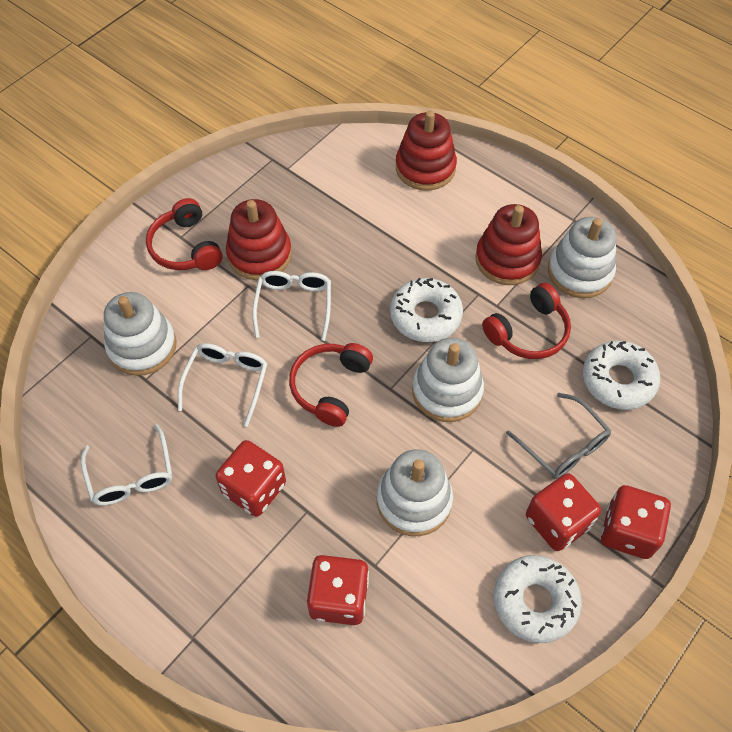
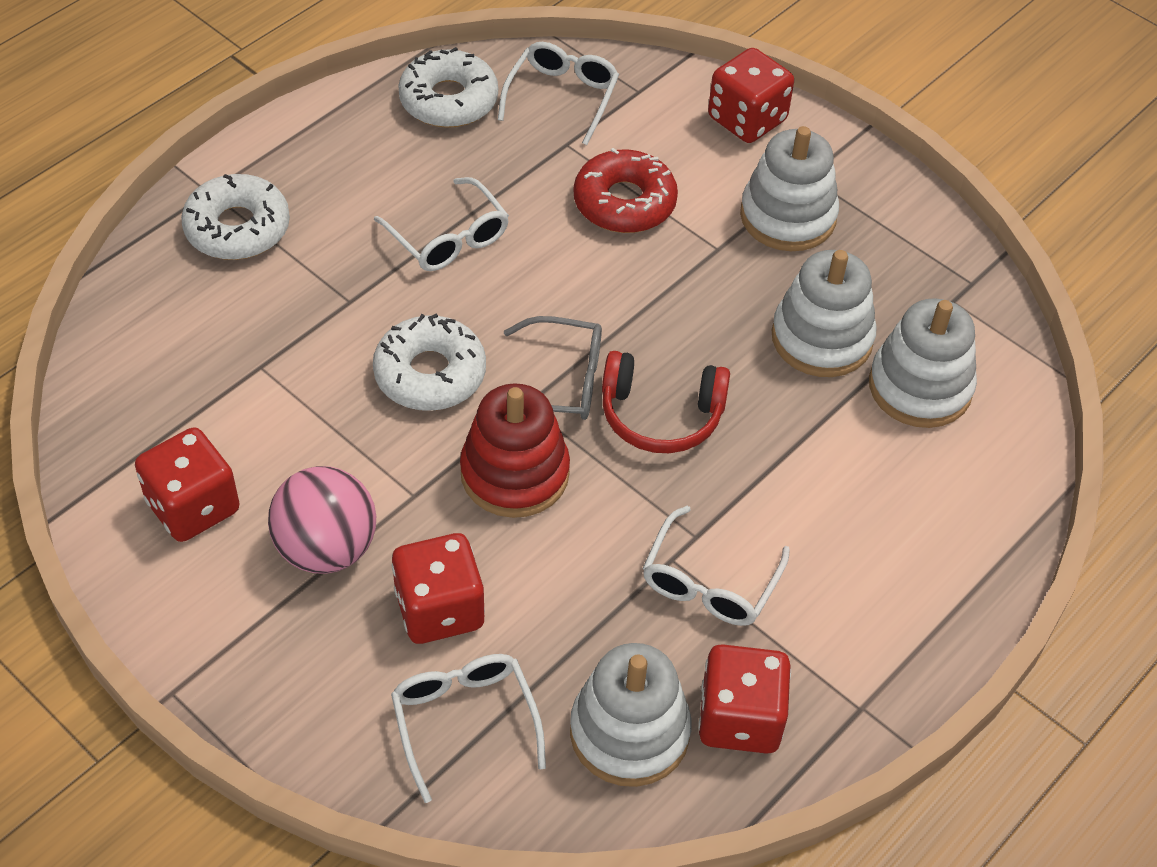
pink ball: 0 -> 1
red donut: 0 -> 1
red headphones: 3 -> 1
red stacking toy: 3 -> 1
white glasses: 3 -> 4

